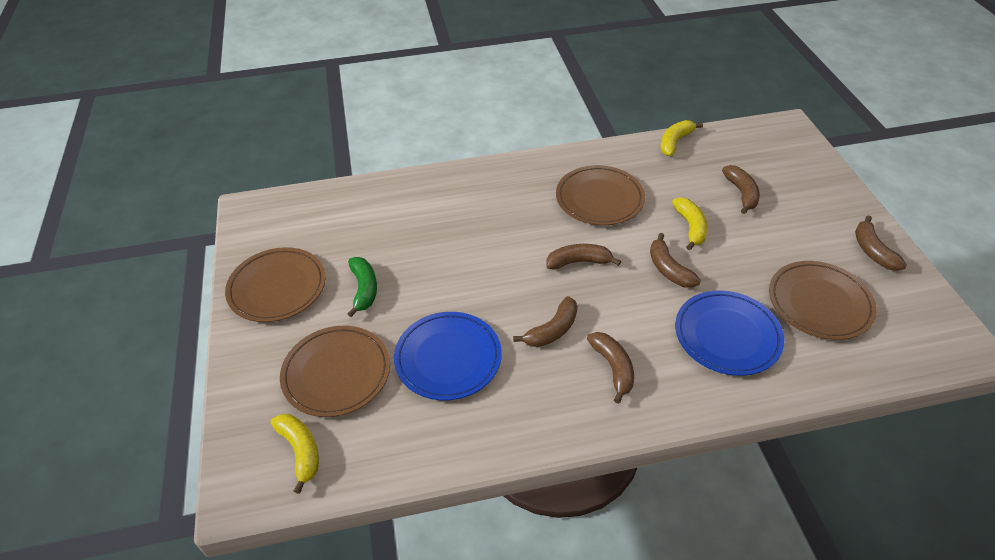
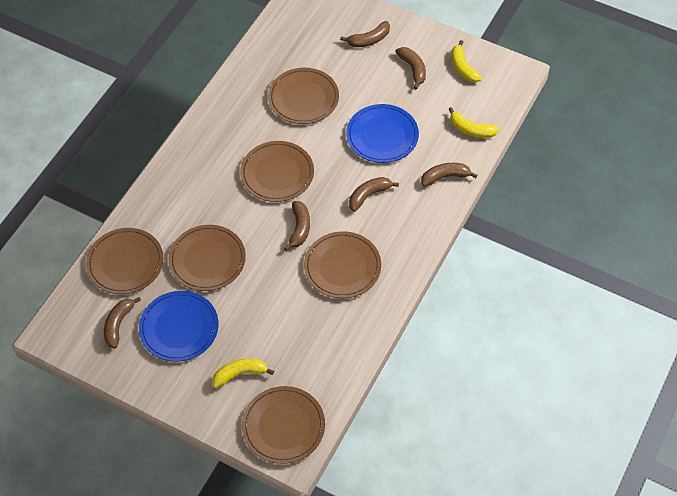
brown plate: 4 -> 6
green banana: 1 -> 0

